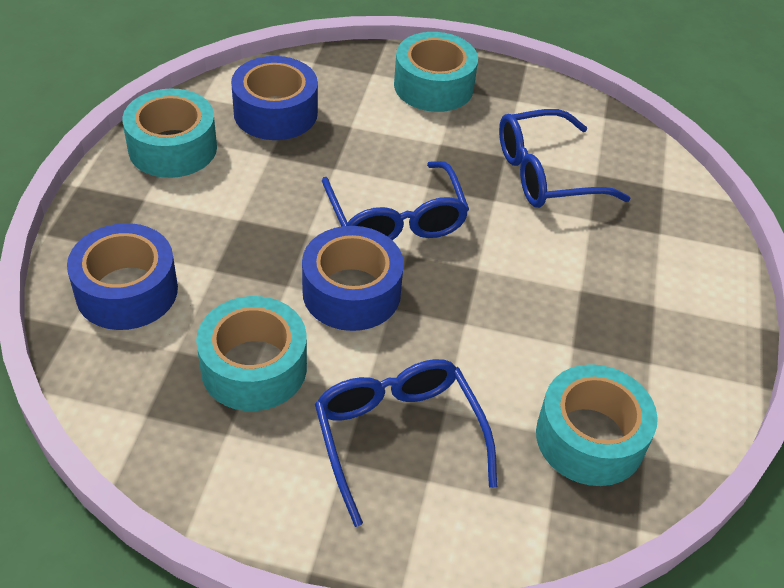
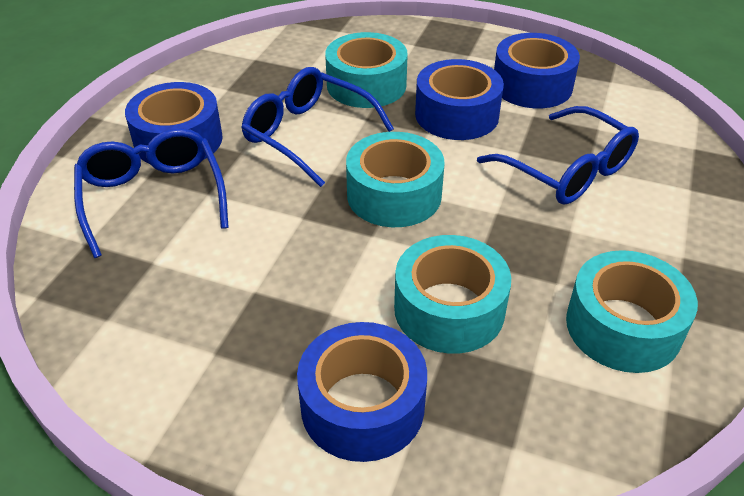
blue tape: 3 -> 4

